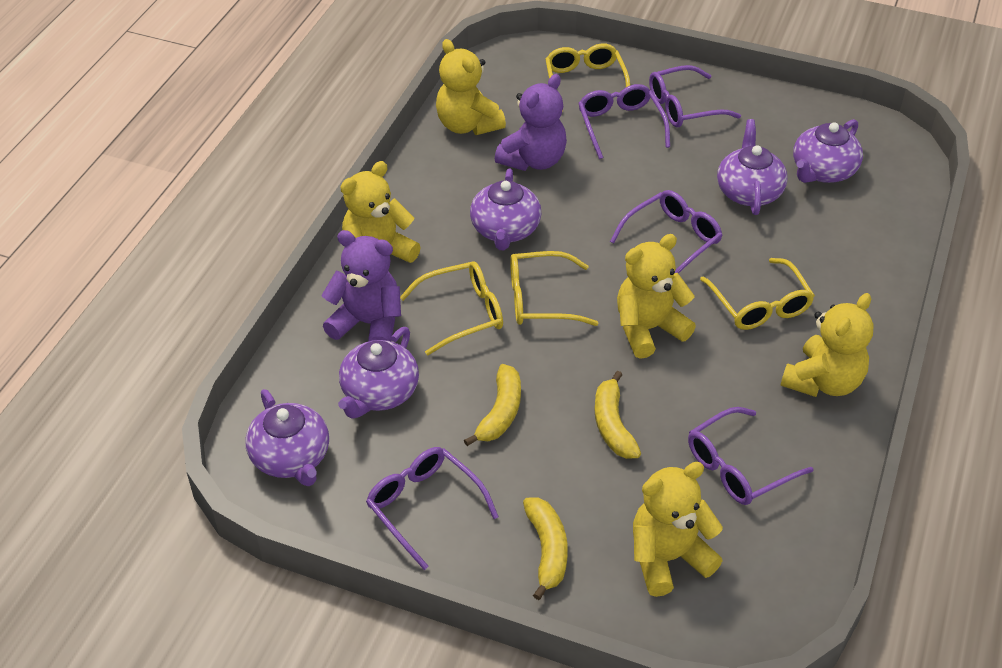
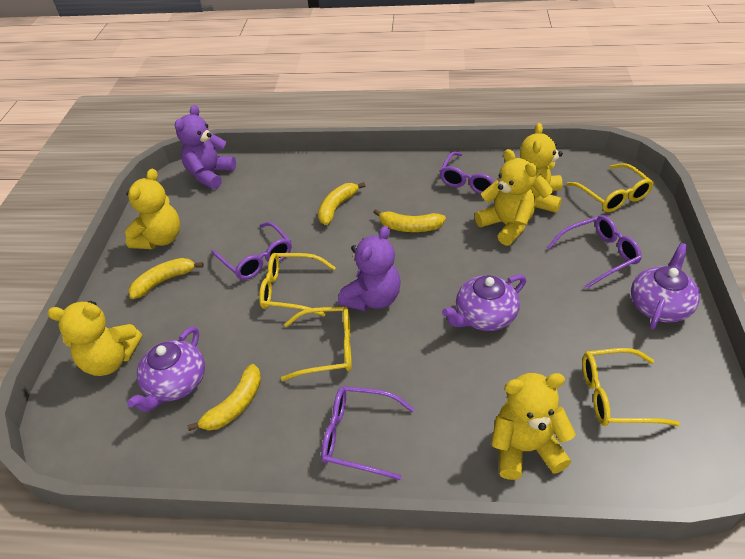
purple glasses: 5 -> 4
purple teapot: 5 -> 3
yellow banana: 3 -> 4

